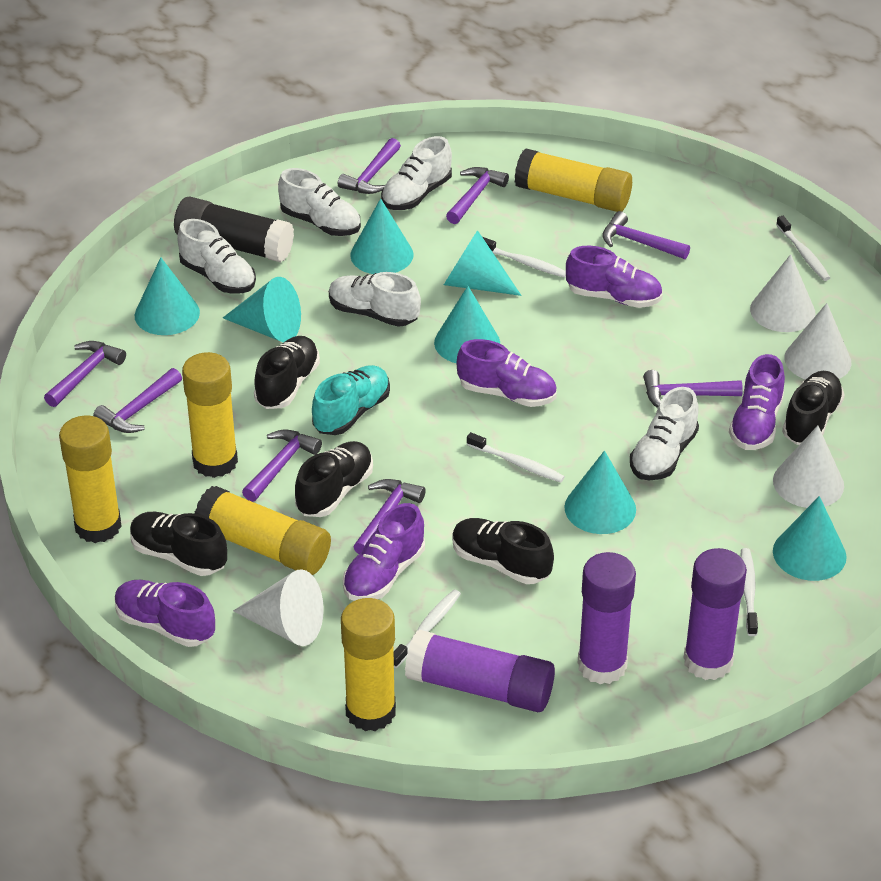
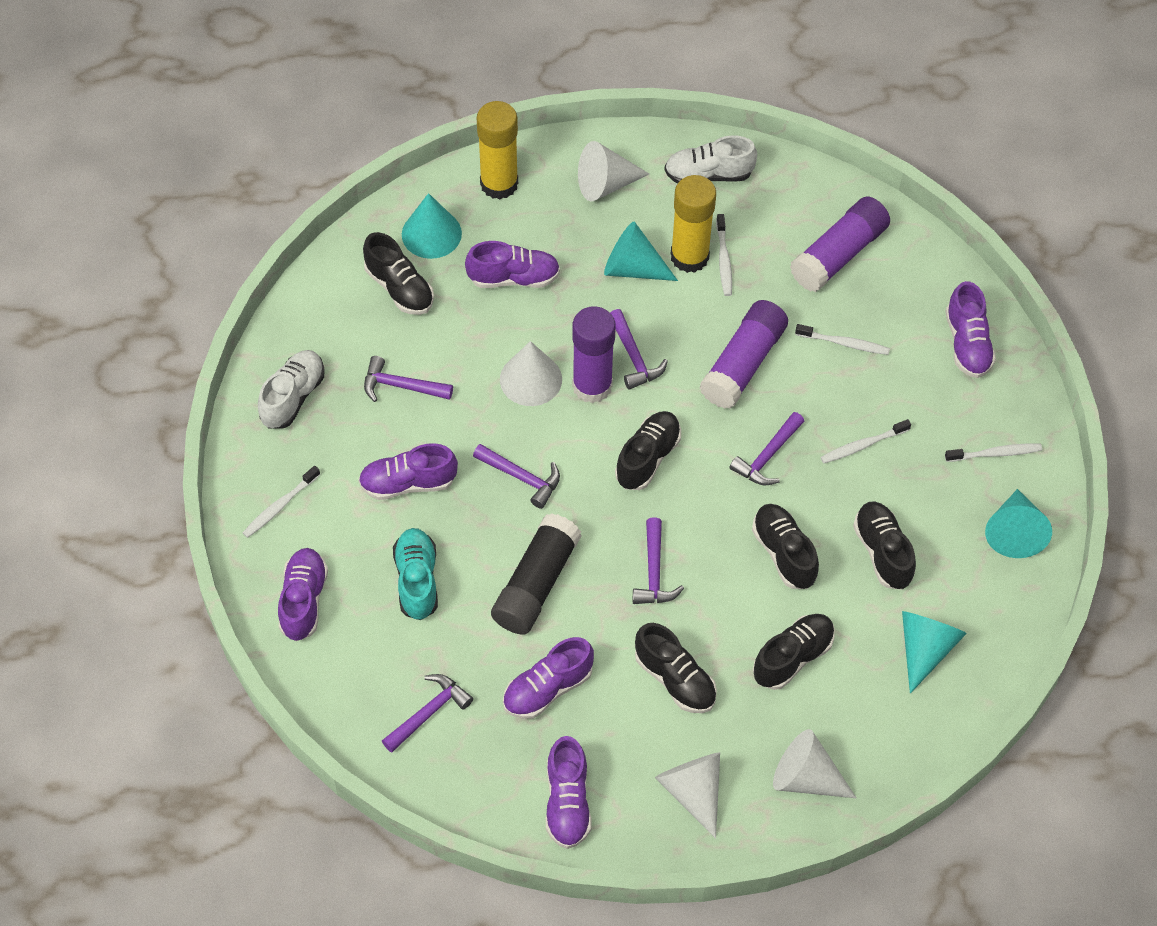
black shoe: 5 -> 6
purple hammer: 8 -> 6
purple shoe: 5 -> 6
turquoise cone: 7 -> 4
white shoe: 5 -> 2
yellow glue stick: 5 -> 2

